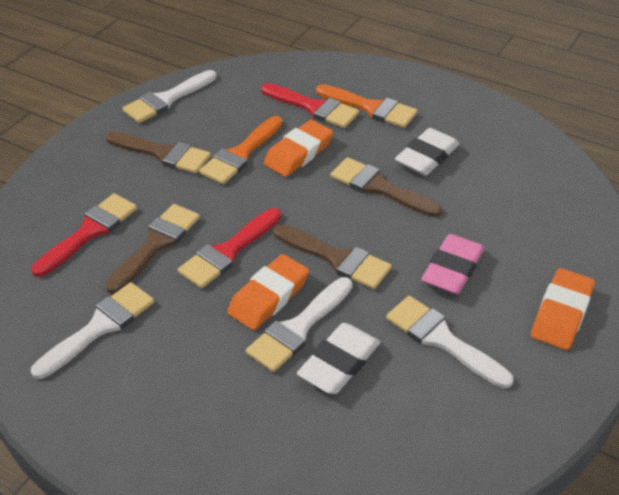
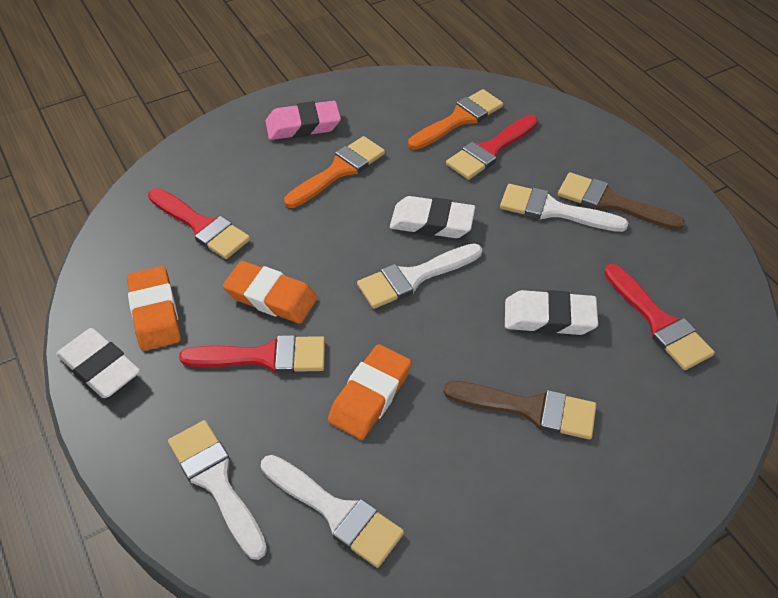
brown brush: 4 -> 2
red brush: 3 -> 4
white eraser: 2 -> 3

